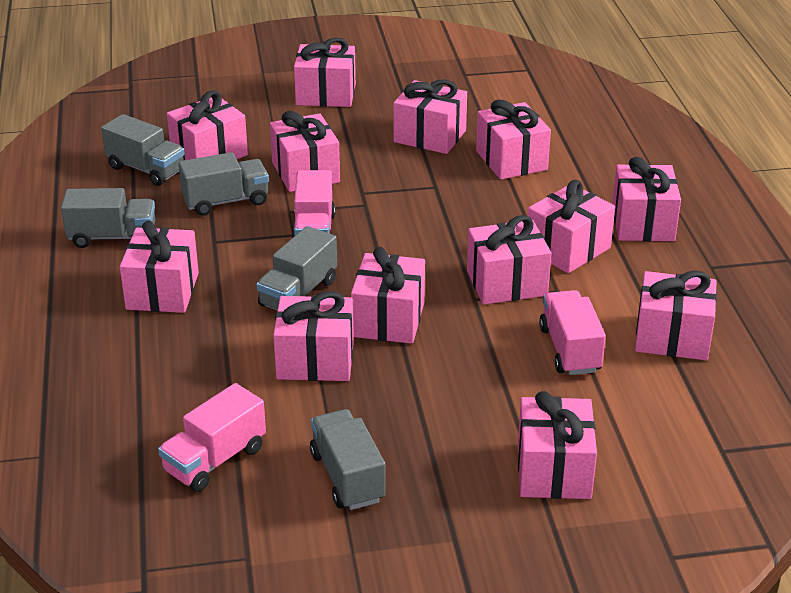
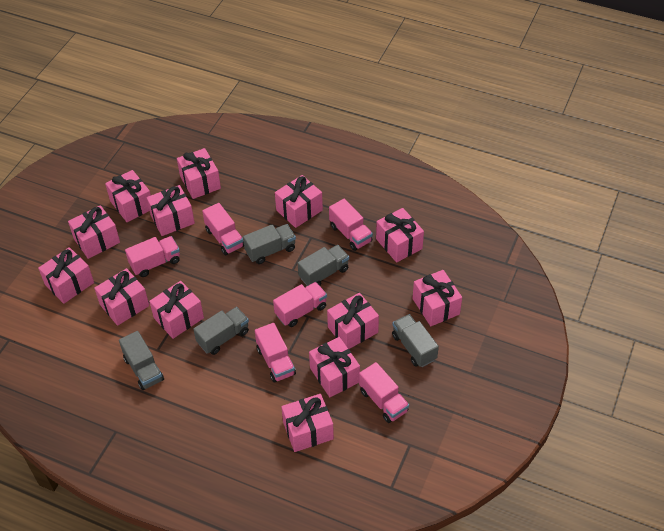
pink truck: 3 -> 6

